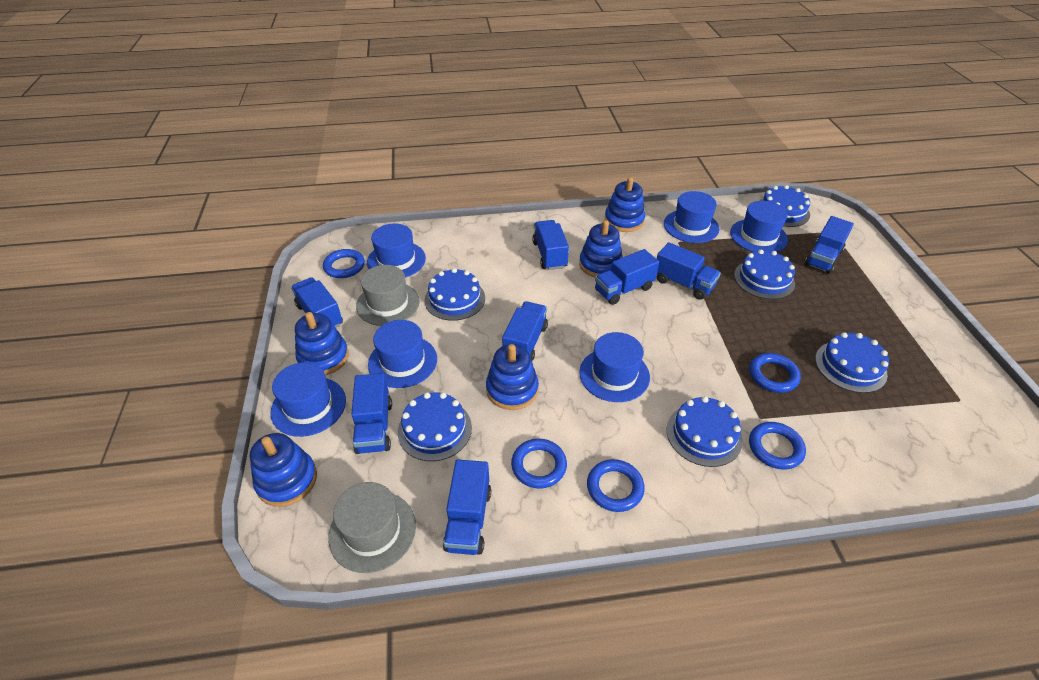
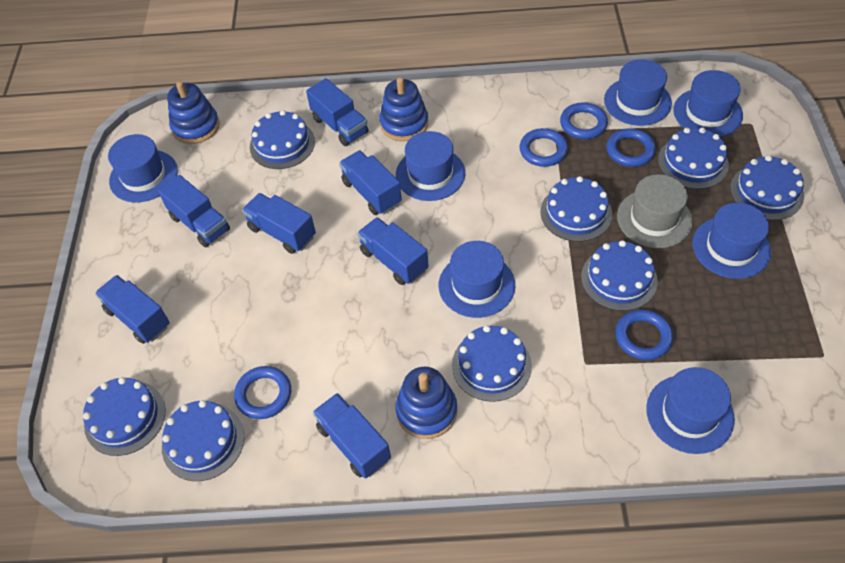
blue cake: 6 -> 8
blue hat: 6 -> 7
blue stacking toy: 5 -> 3
blue truck: 8 -> 7
grey hat: 2 -> 1

